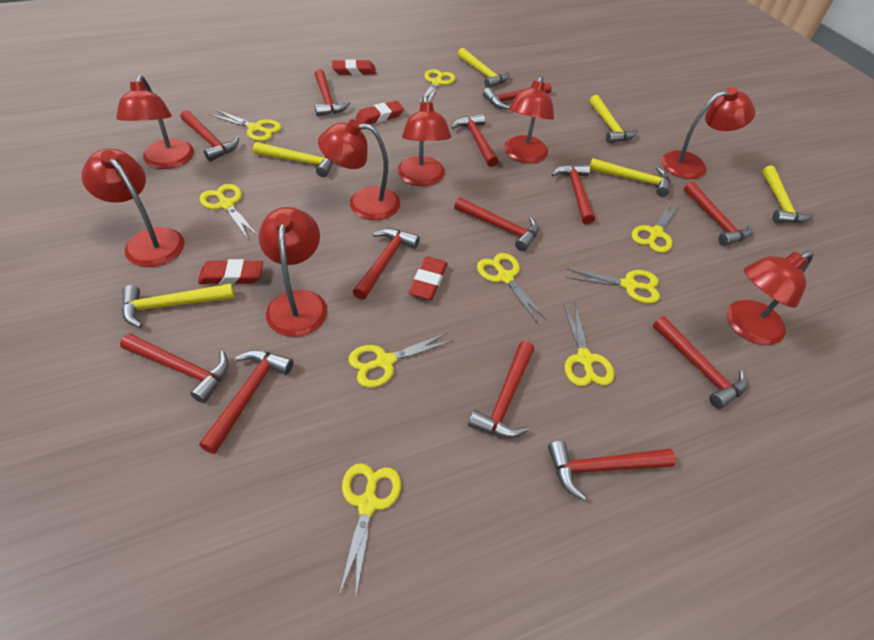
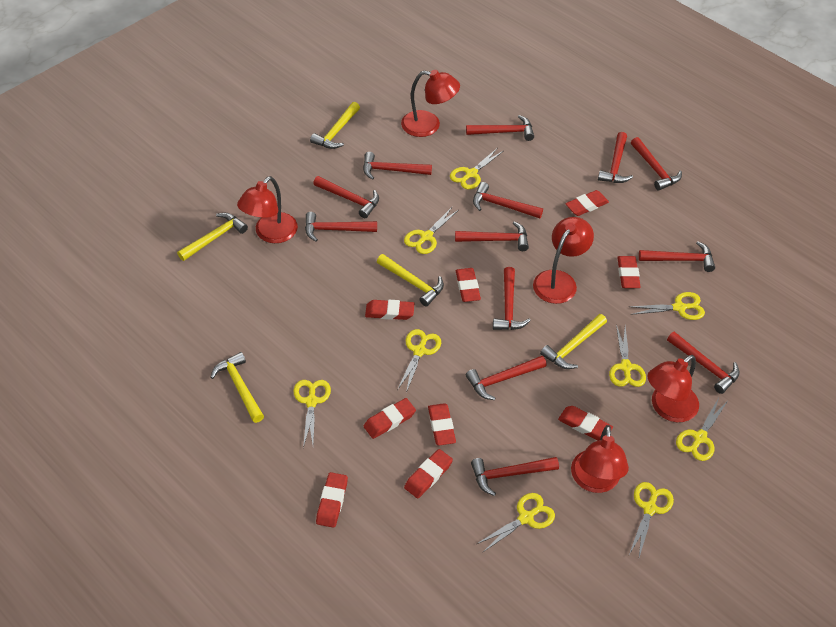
red eraser: 4 -> 9
red lamp: 8 -> 5
yellow hammer: 6 -> 5

